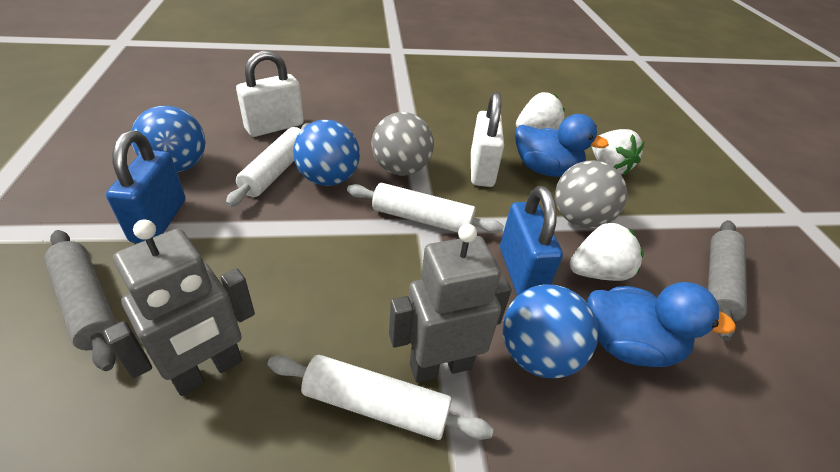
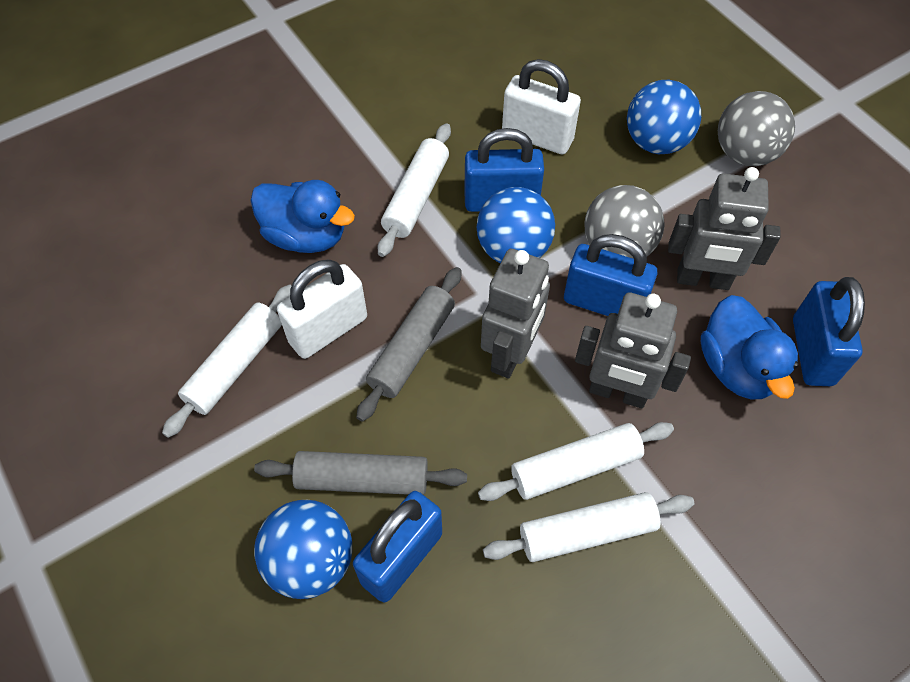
blue padlock: 2 -> 4
grey robot: 2 -> 3
white rolling pin: 3 -> 4
white strawberry: 3 -> 0

